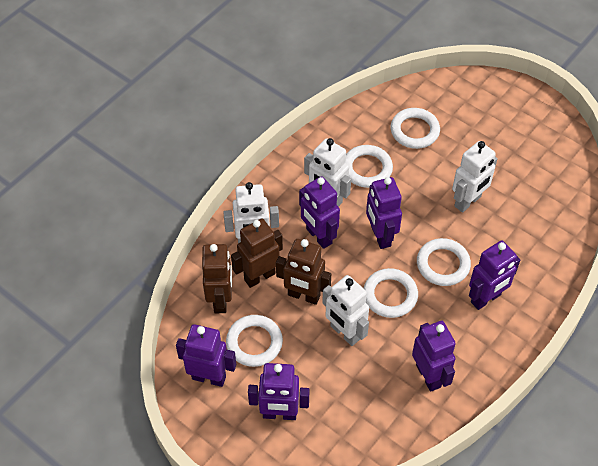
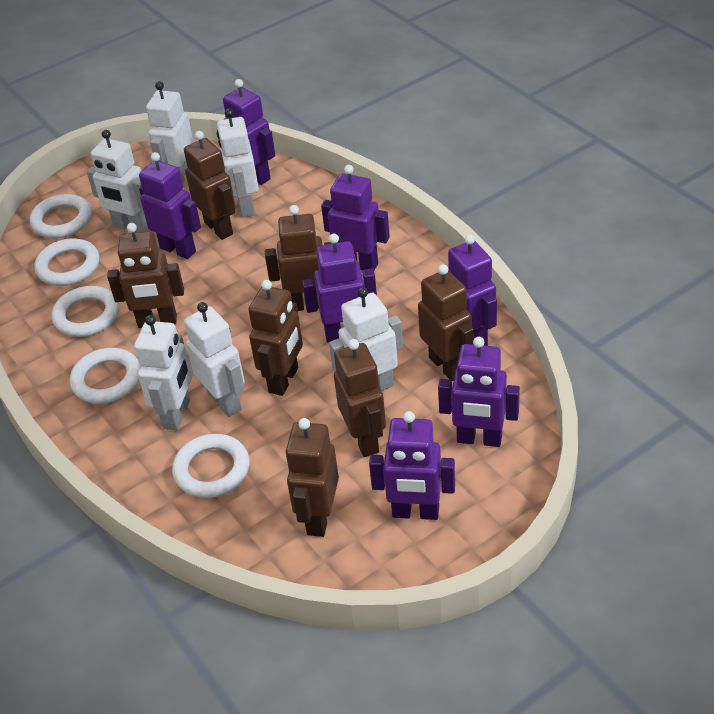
brown robot: 3 -> 7
purple robot: 6 -> 7
white robot: 4 -> 6

